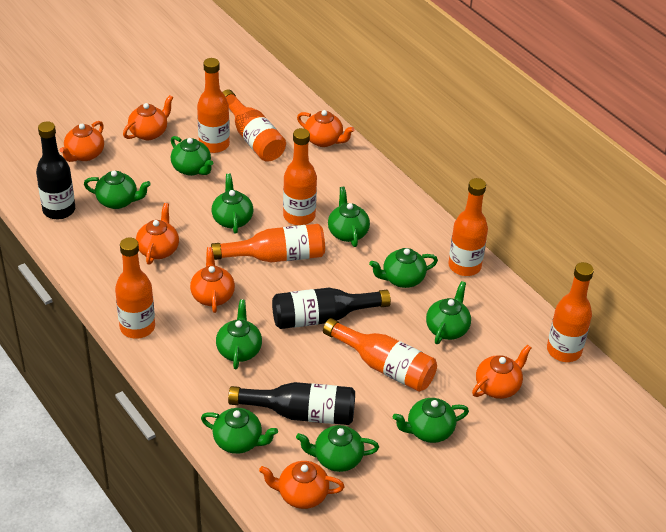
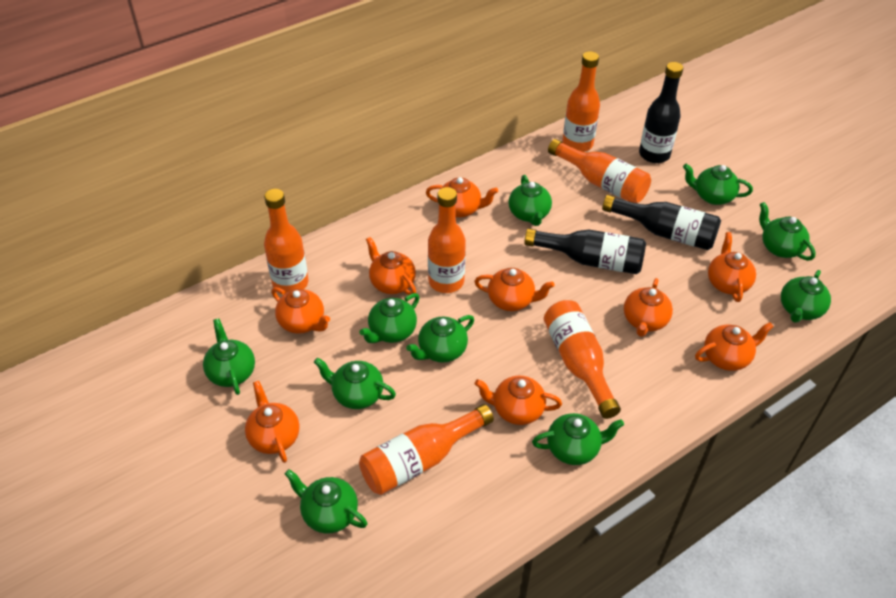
orange bottle: 8 -> 6
orange teapot: 7 -> 9

